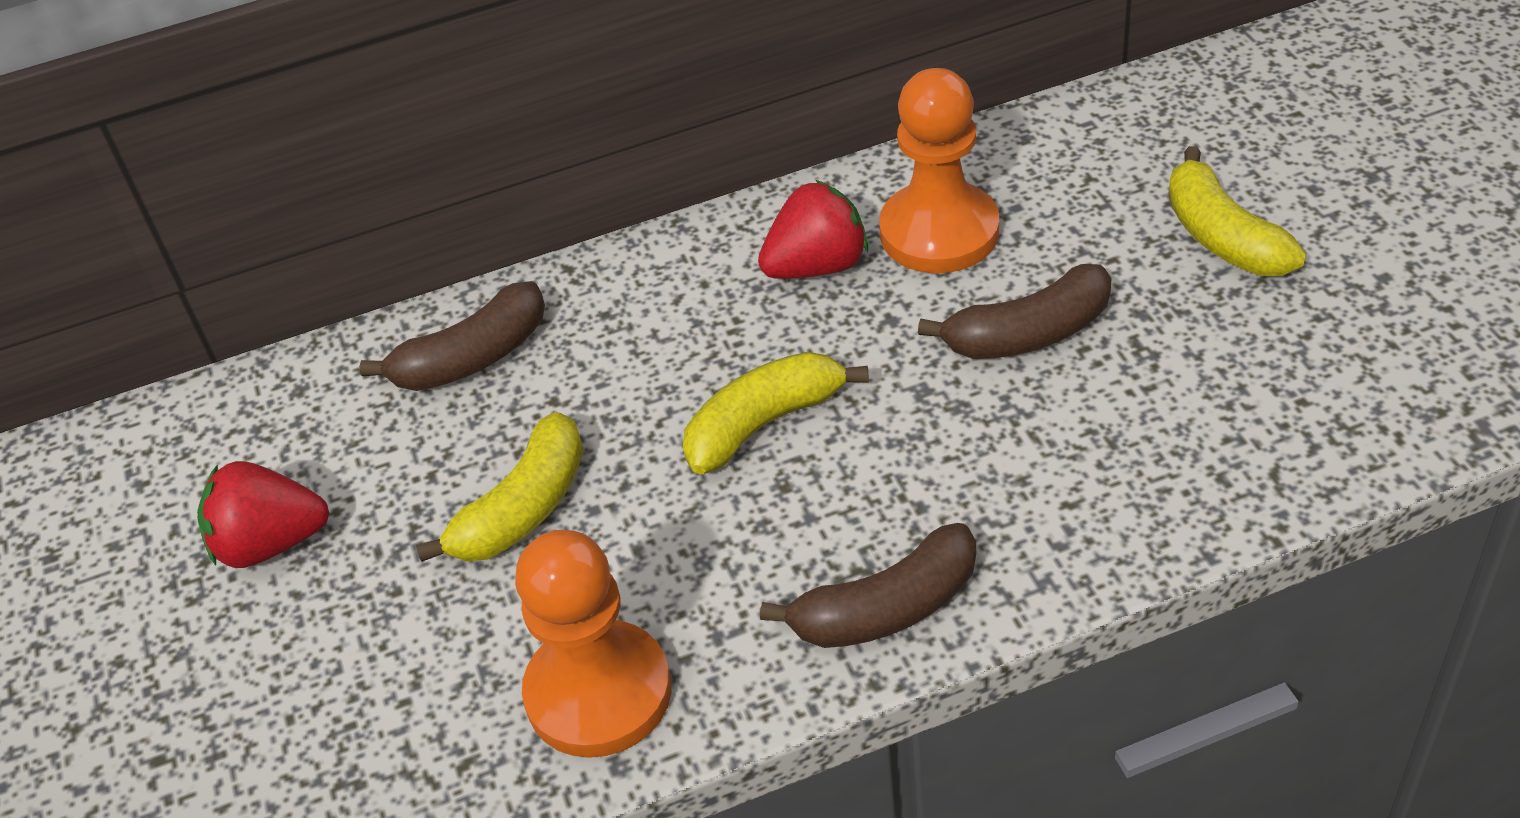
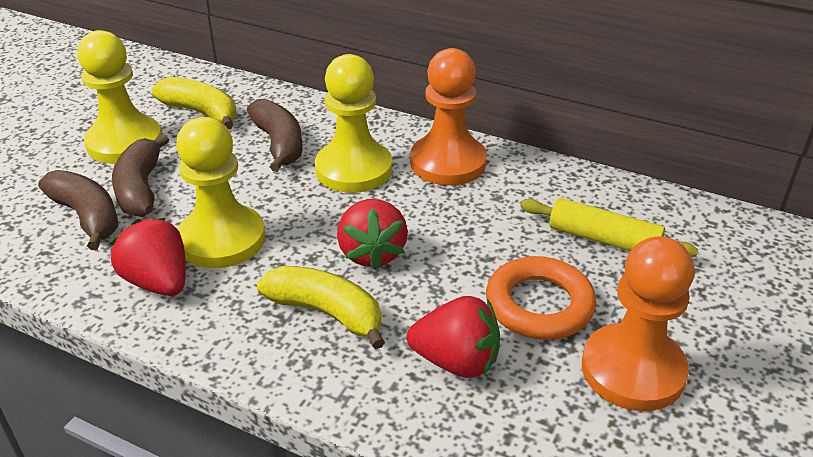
orange ring: 0 -> 1
red strawberry: 2 -> 3
yellow banana: 3 -> 2
yellow pawn: 0 -> 3
yellow rolling pin: 0 -> 1

